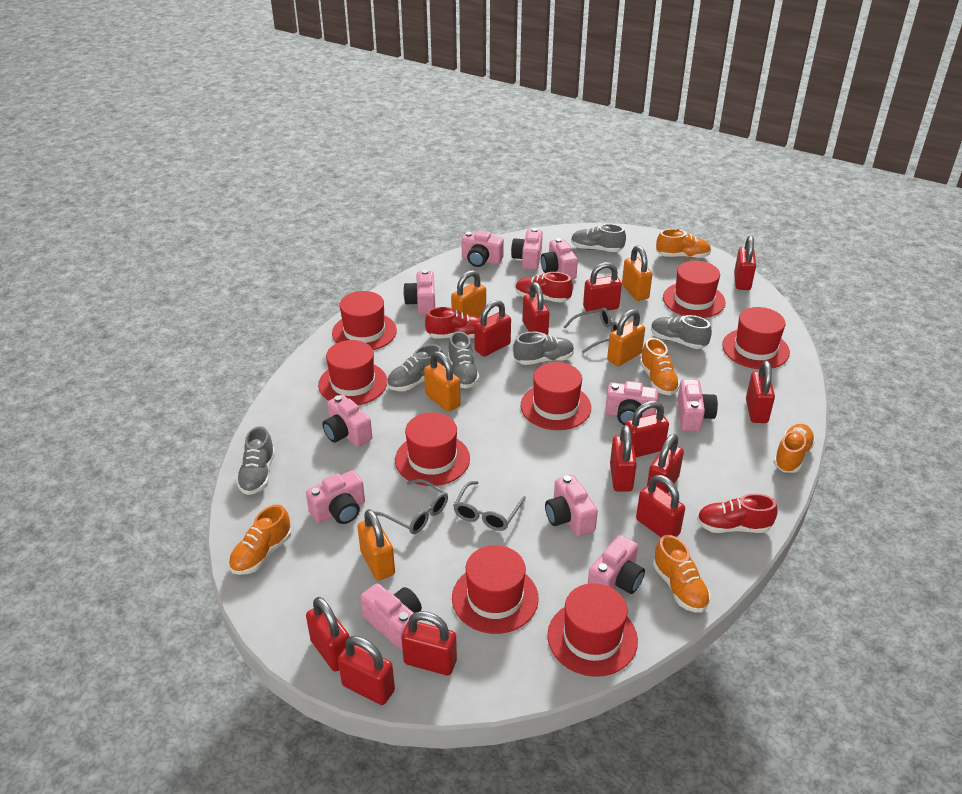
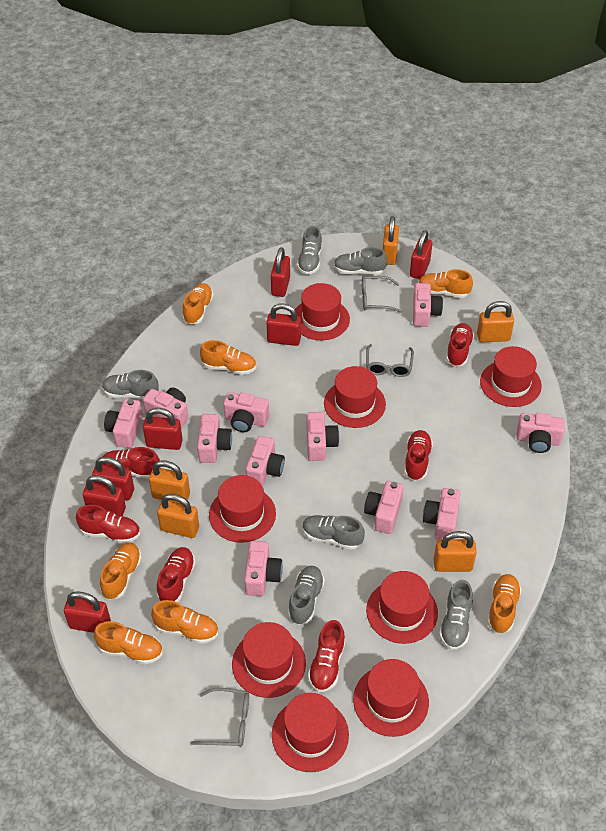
orange shoe: 5 -> 7
red padlock: 12 -> 7
red shoe: 3 -> 6

